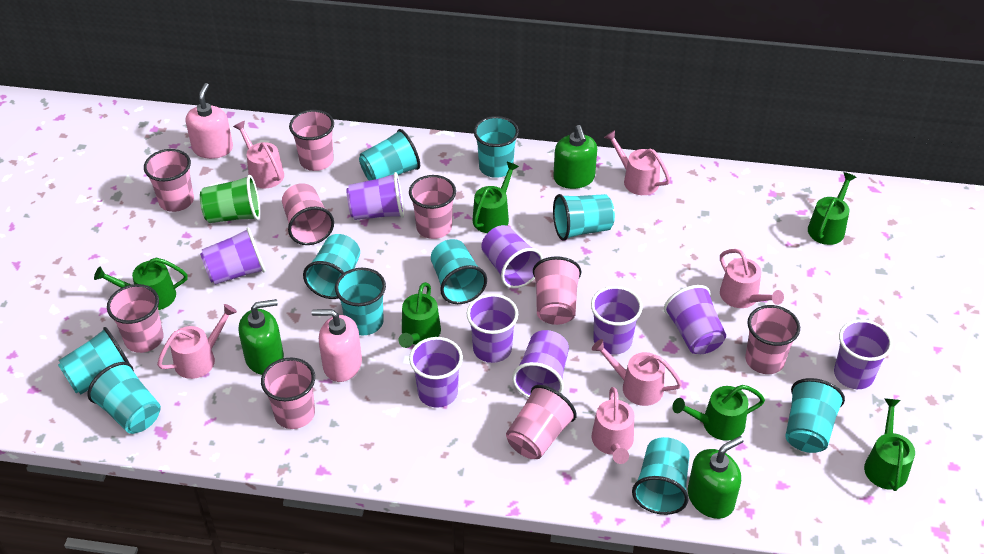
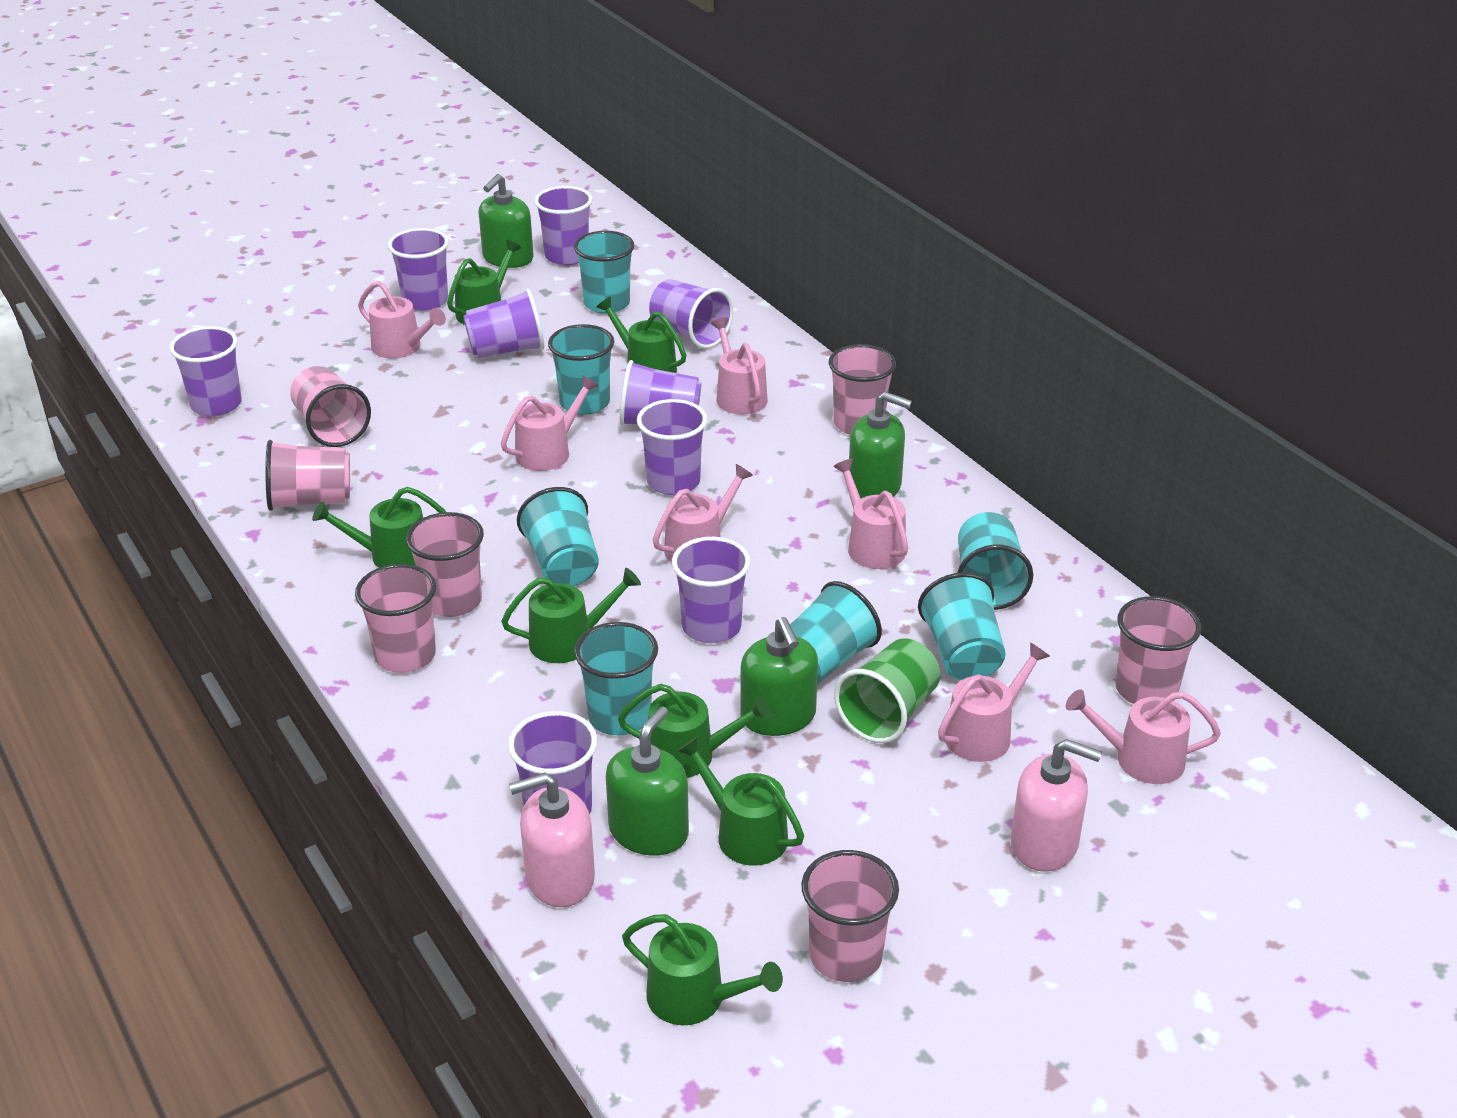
green soap dispenser: 3 -> 4
green watering can: 6 -> 7
pink cup: 9 -> 7
pink watering can: 6 -> 7
turquoise cup: 10 -> 7

